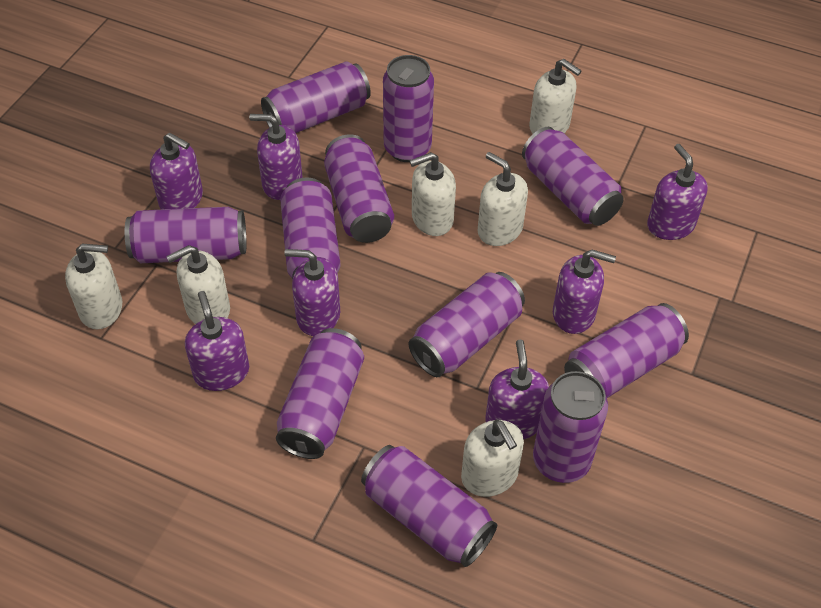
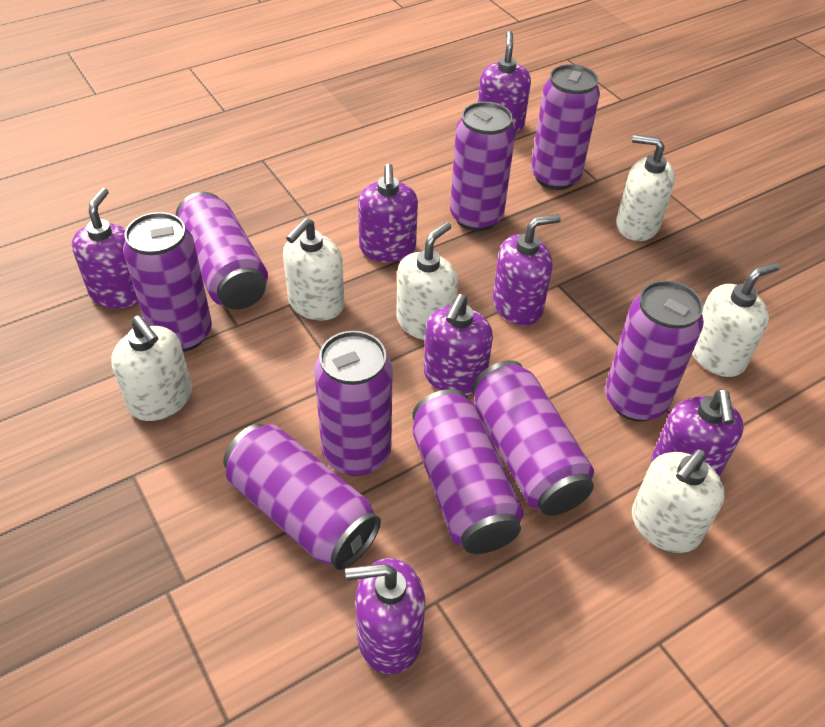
purple can: 11 -> 9

